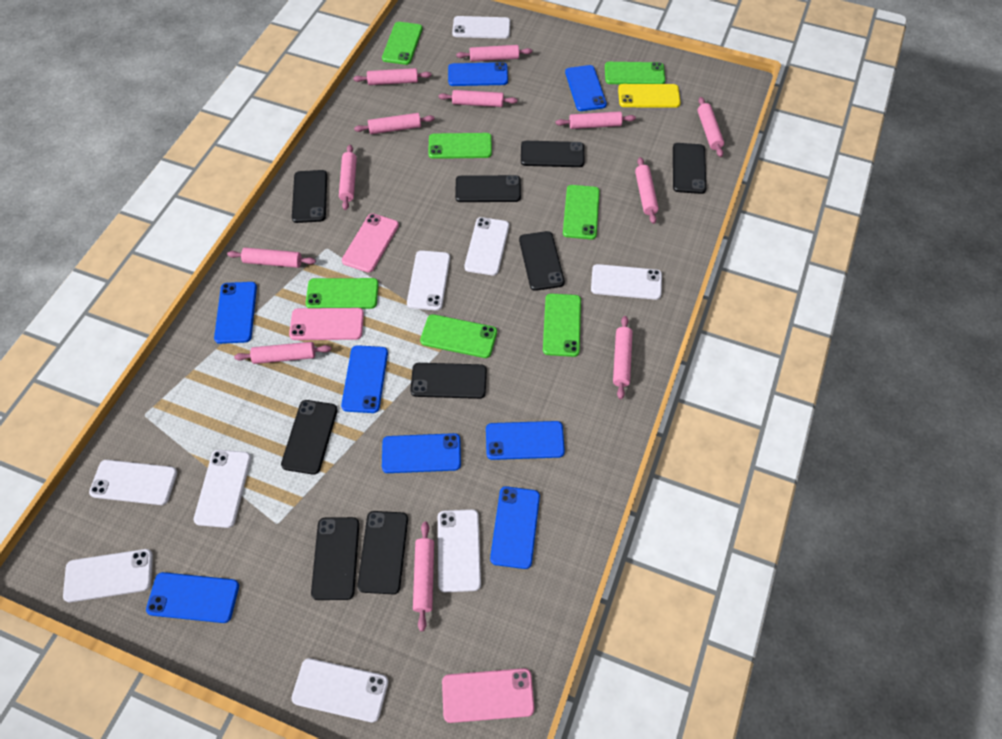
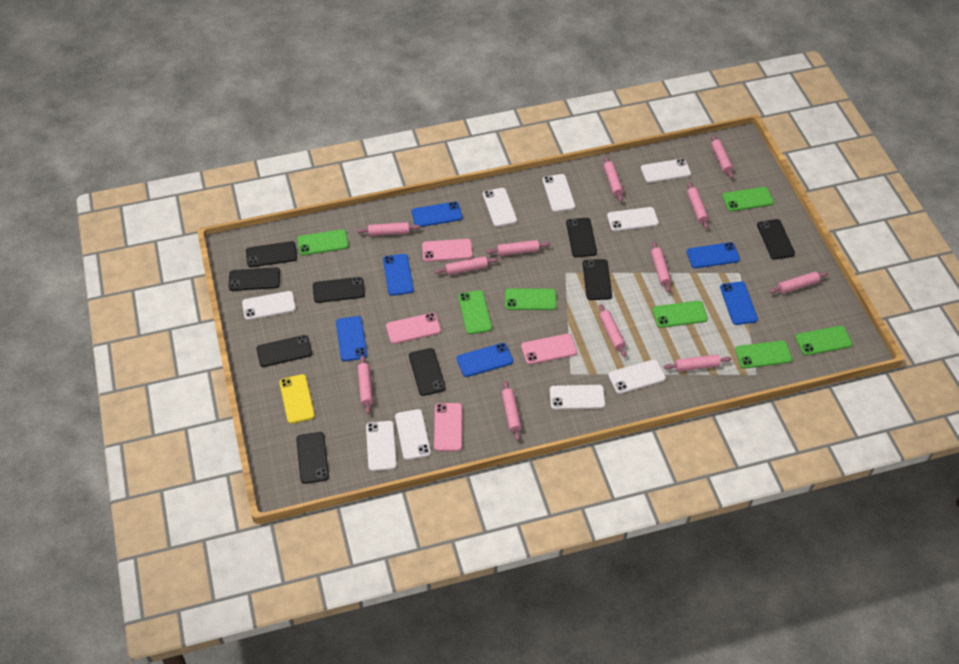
blue phone: 8 -> 6
pink phone: 3 -> 4

